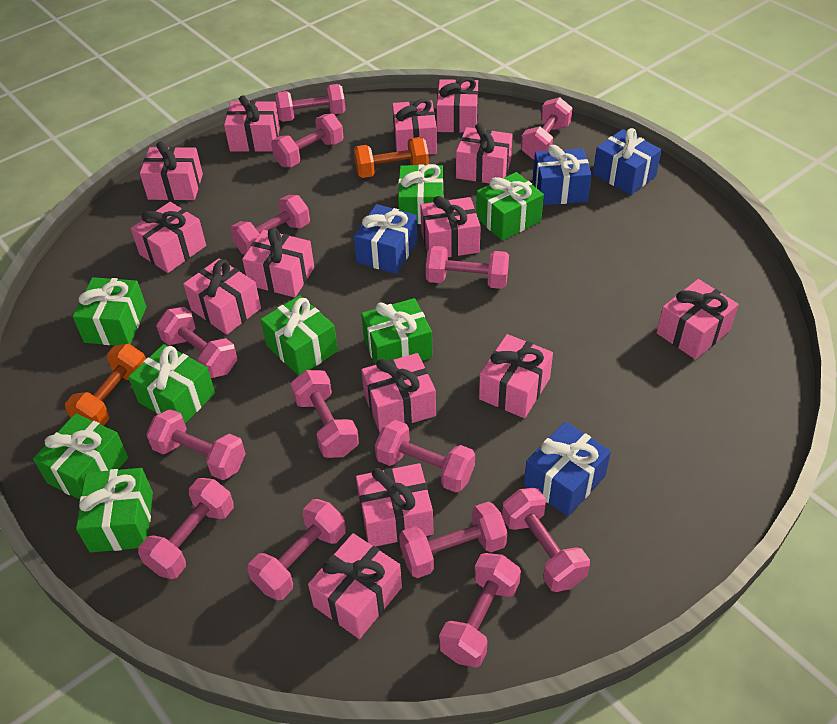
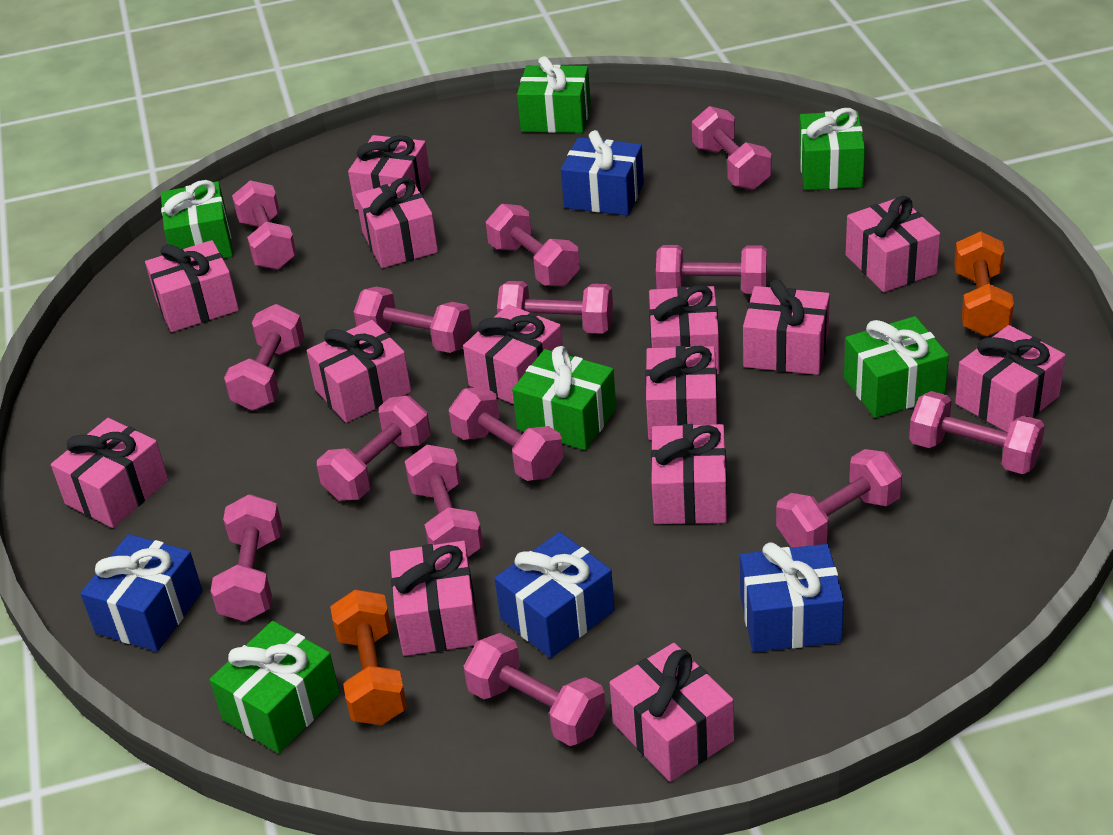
green gift: 8 -> 6

